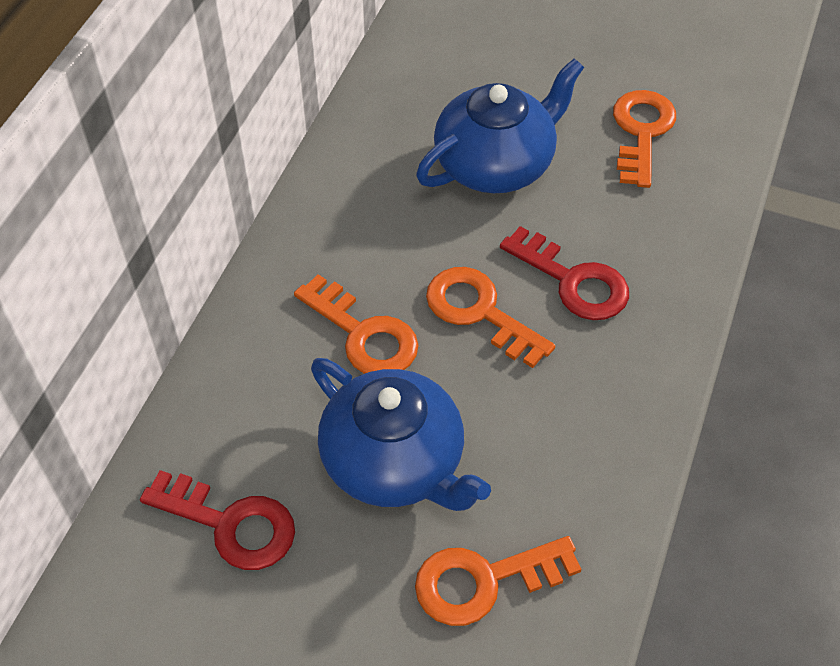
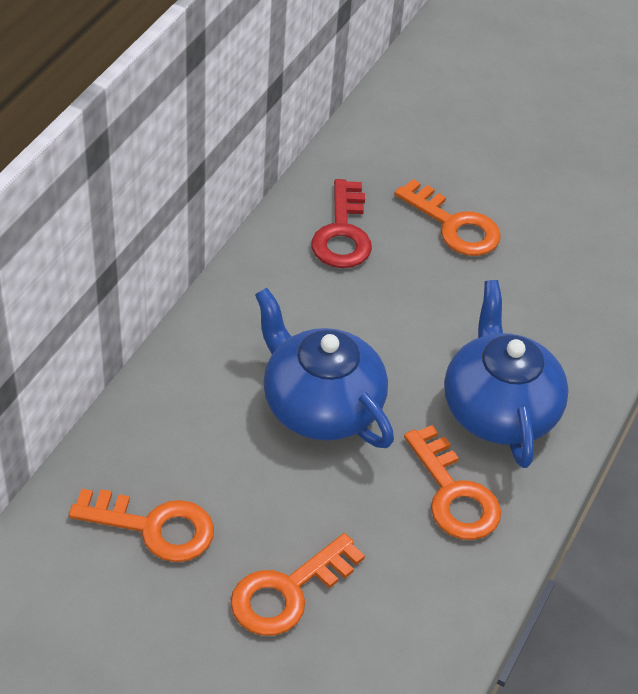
red key: 2 -> 1

